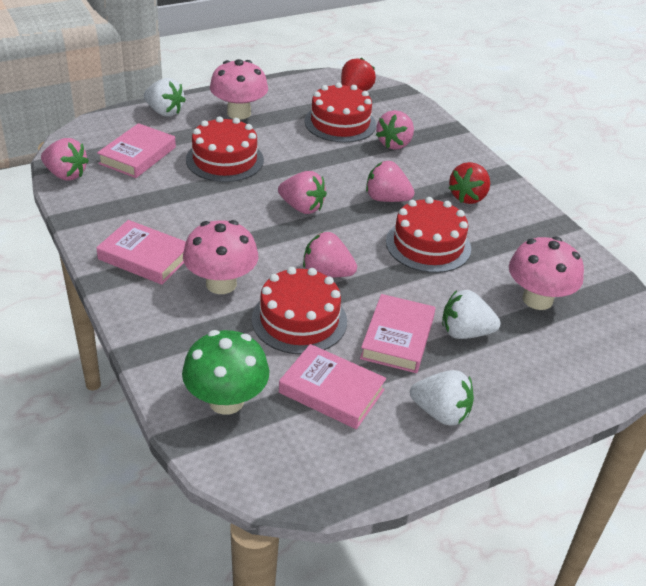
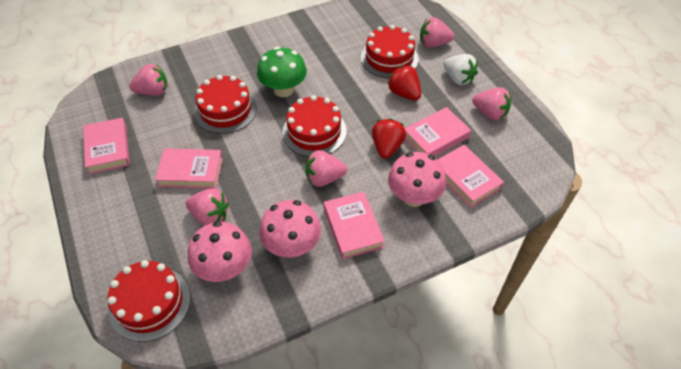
pink book: 4 -> 5
white strawberry: 3 -> 1

